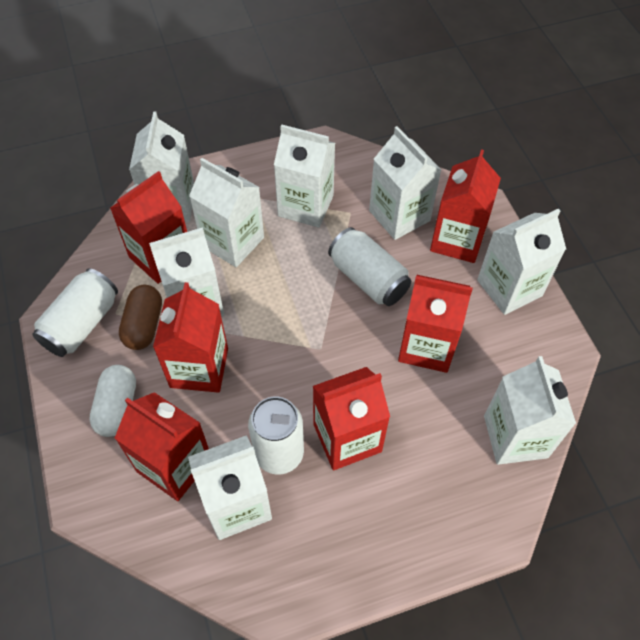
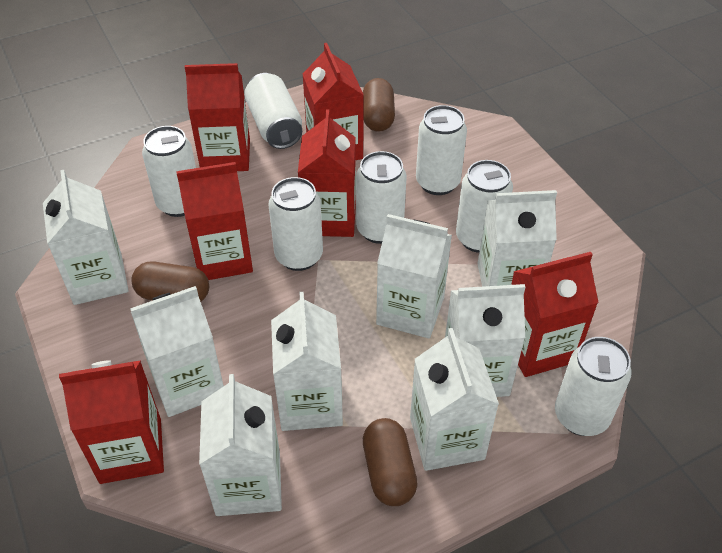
brown capsule: 1 -> 3
white can: 3 -> 7
white capsule: 1 -> 0

